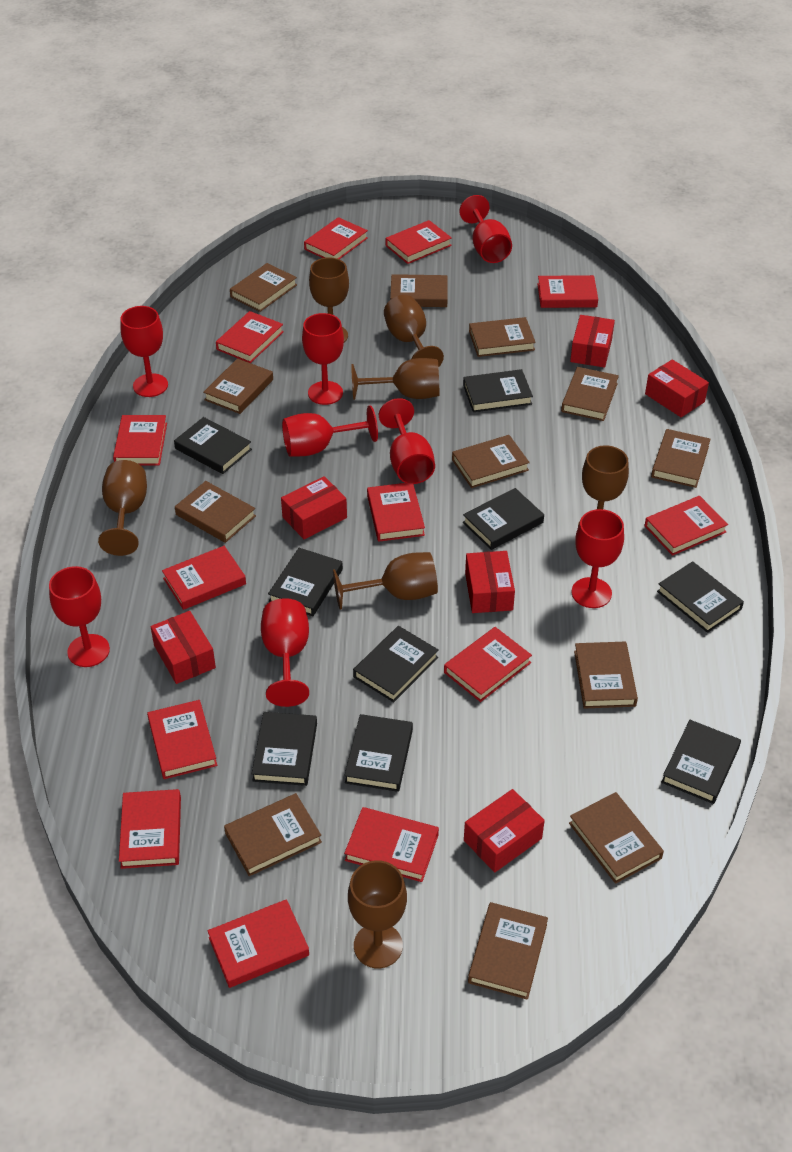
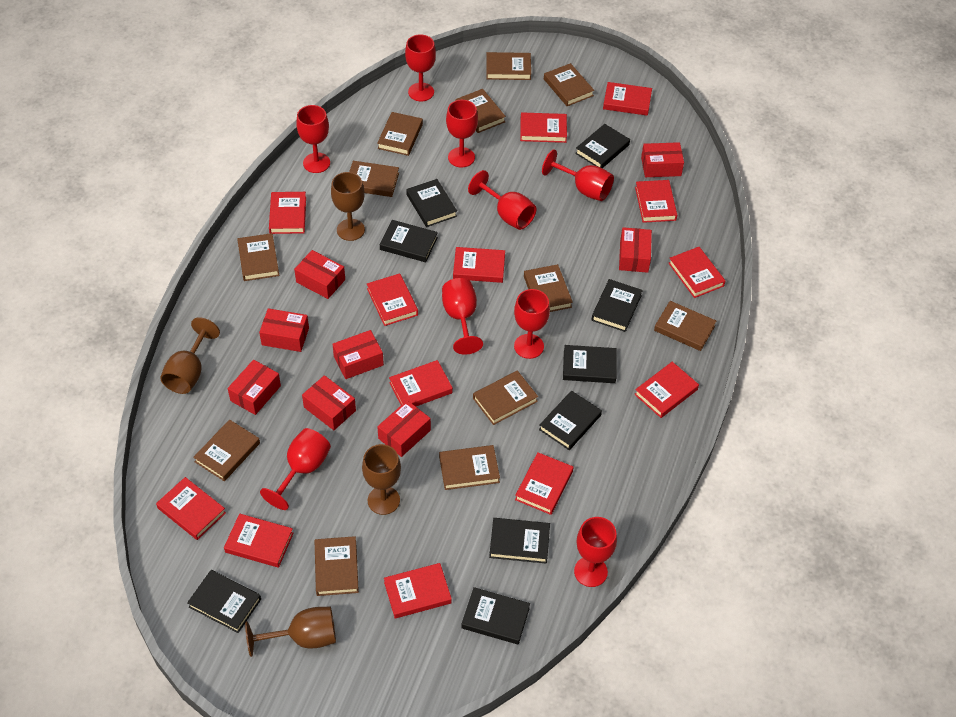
brown goblet: 7 -> 4
red box: 6 -> 8
red goblet: 8 -> 9

